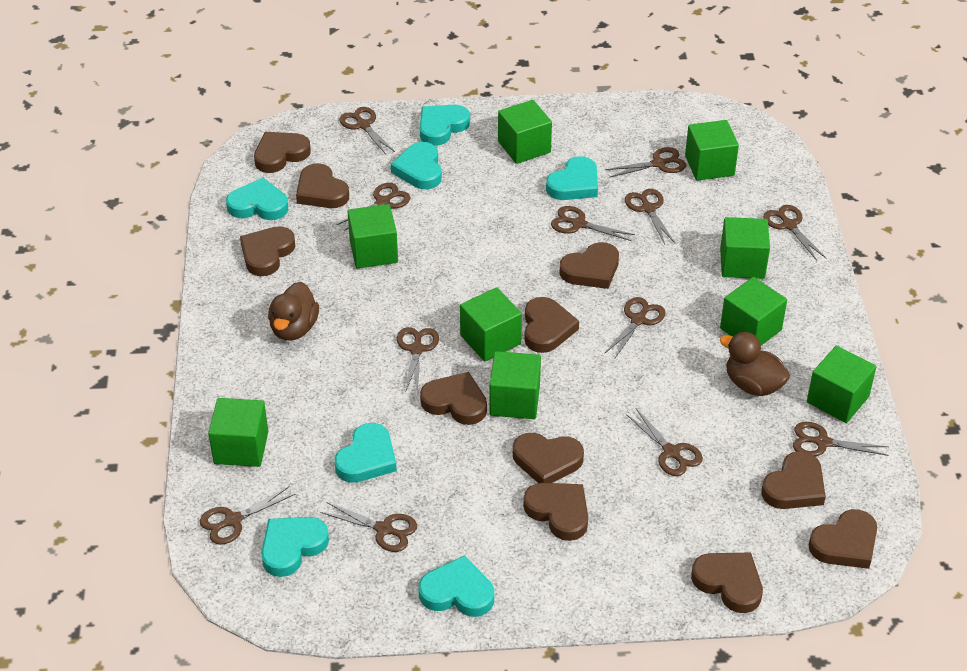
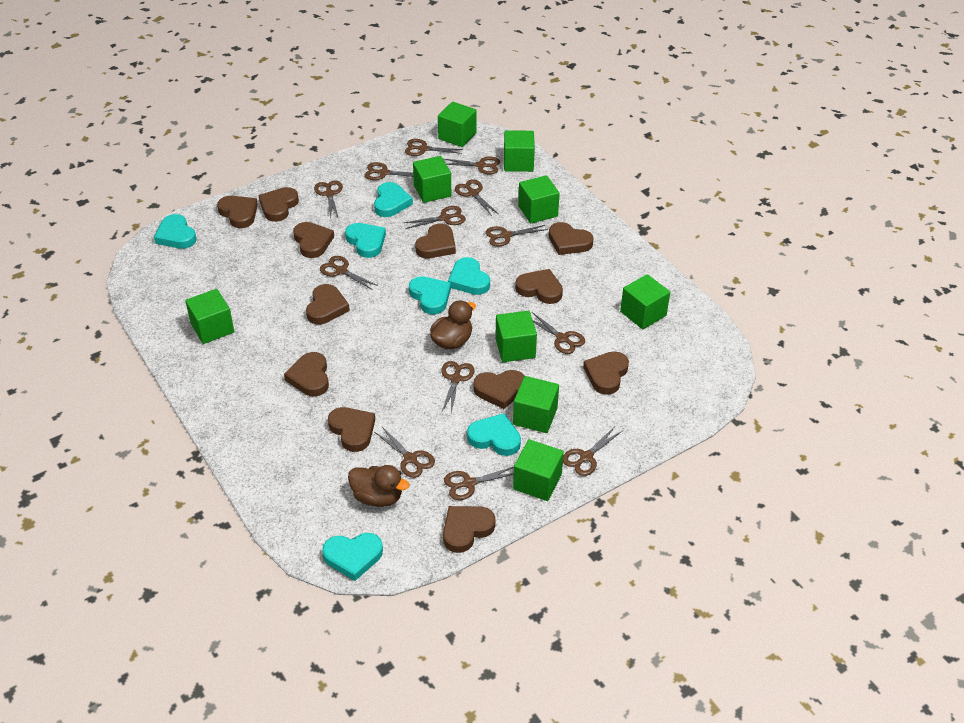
brown heart: 11 -> 12
brown scissors: 12 -> 13

